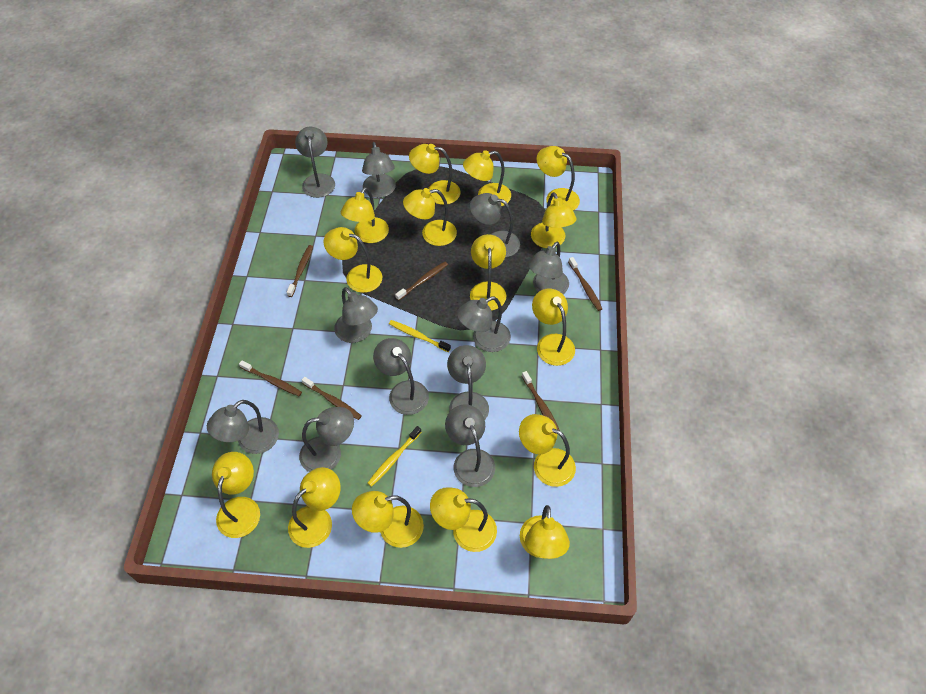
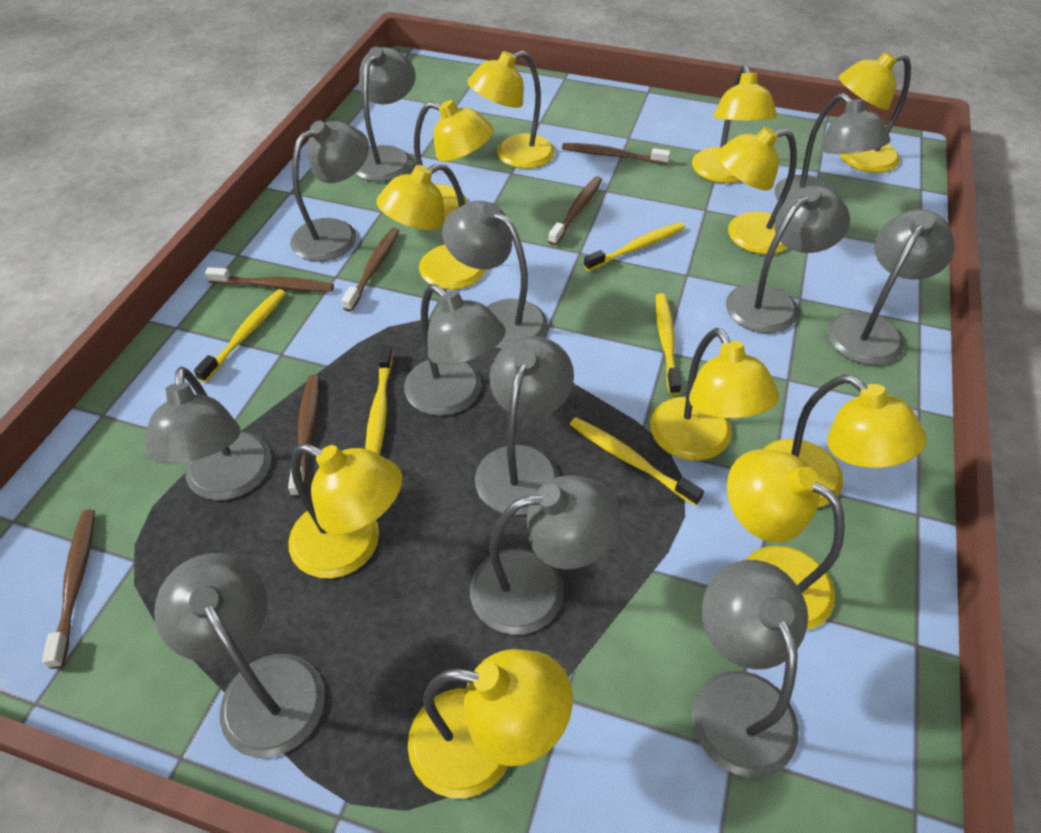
grey lamp: 11 -> 12
yellow lamp: 15 -> 11
yellow toothbrush: 2 -> 5

